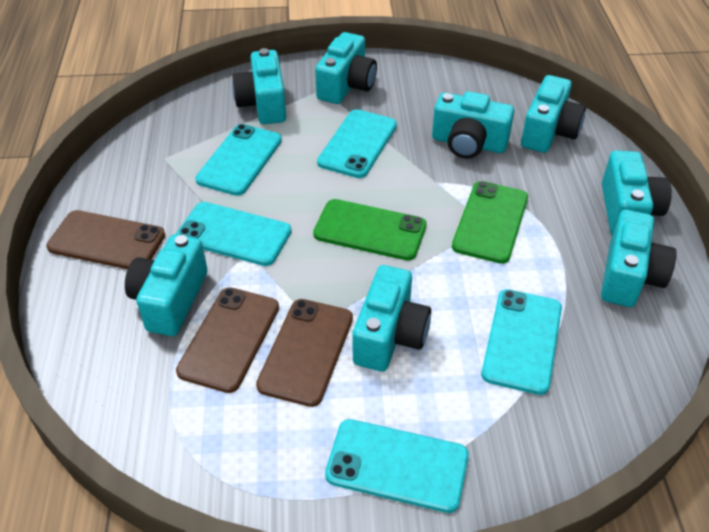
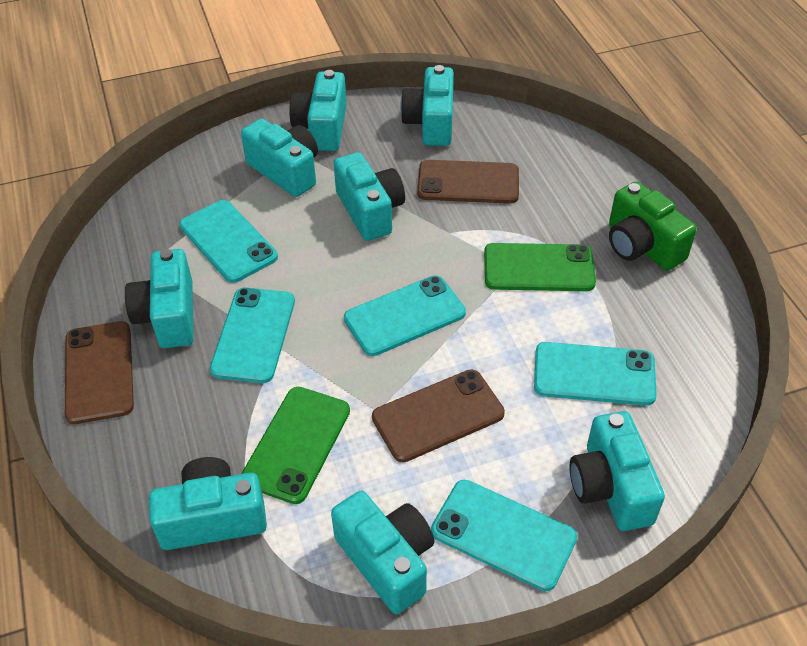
green camera: 0 -> 1

